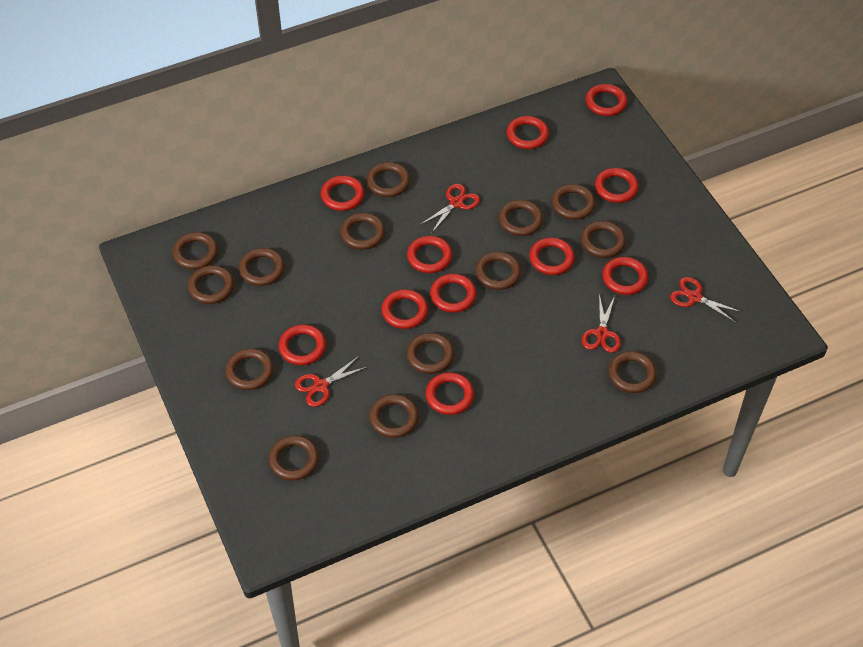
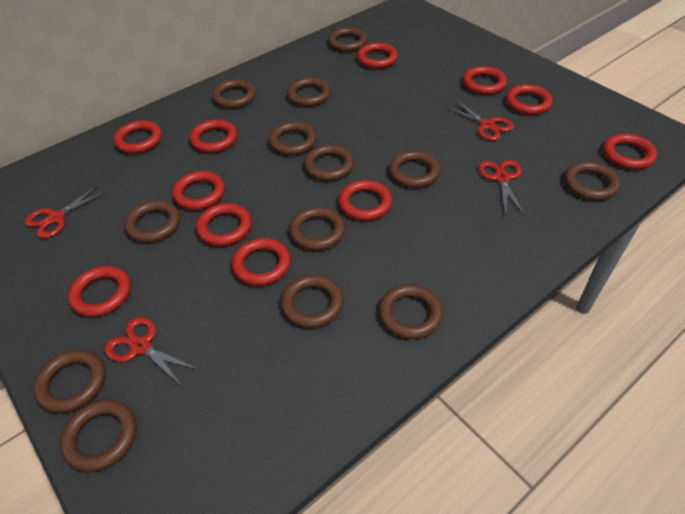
brown ring: 14 -> 13

